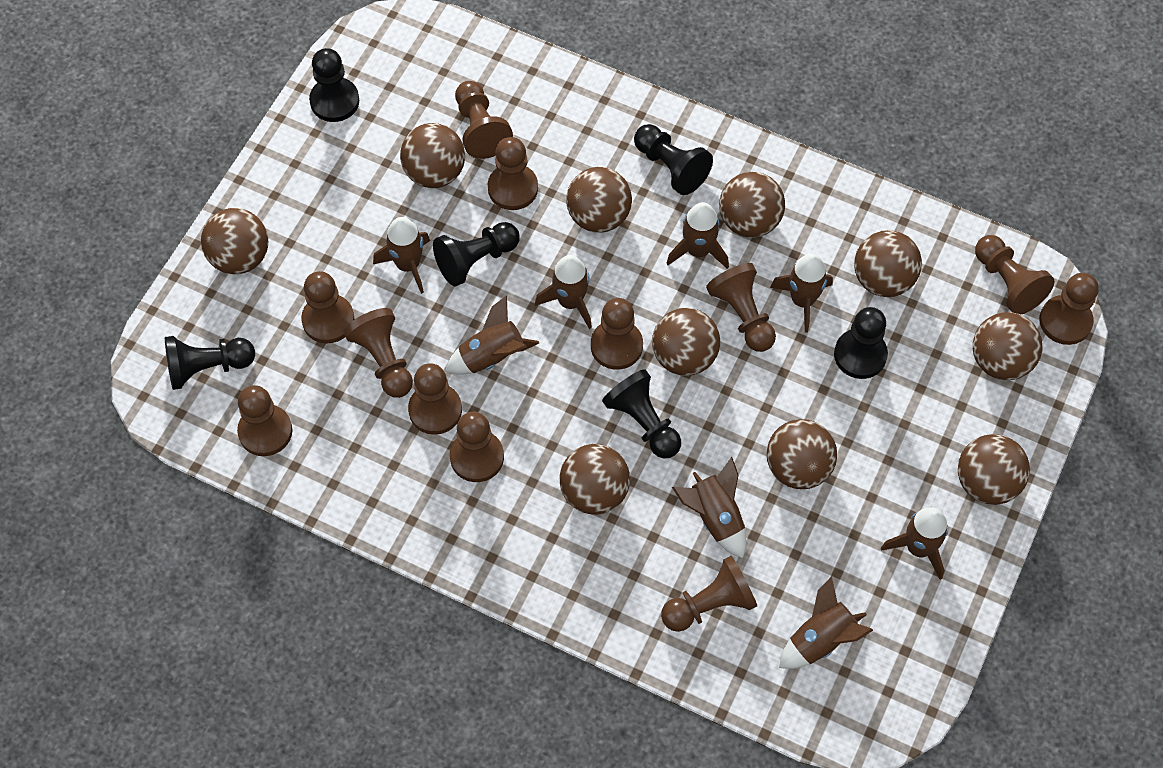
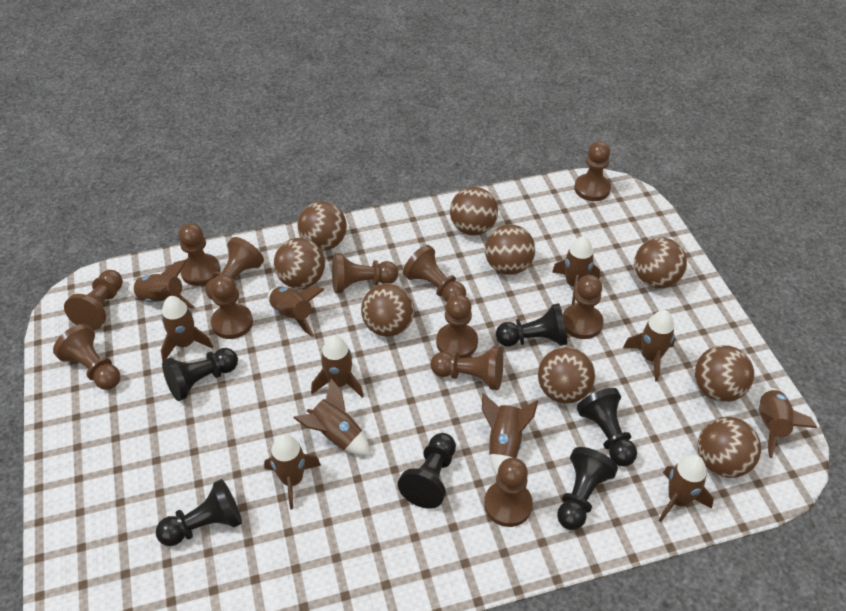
brown ball: 10 -> 9
brown rocket: 8 -> 11

